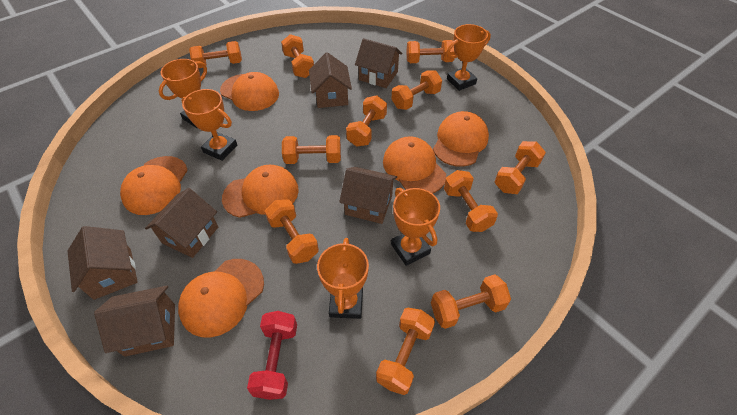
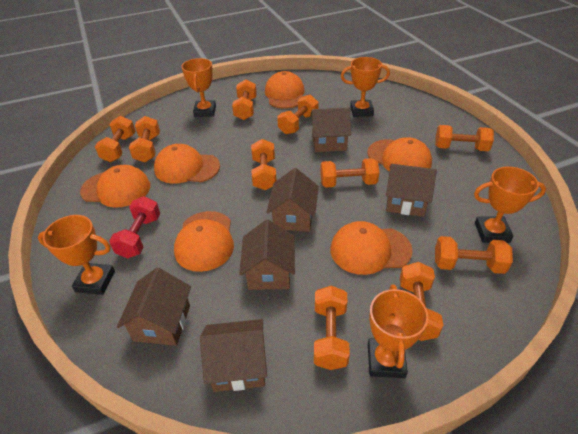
orange dumbbell: 11 -> 10

